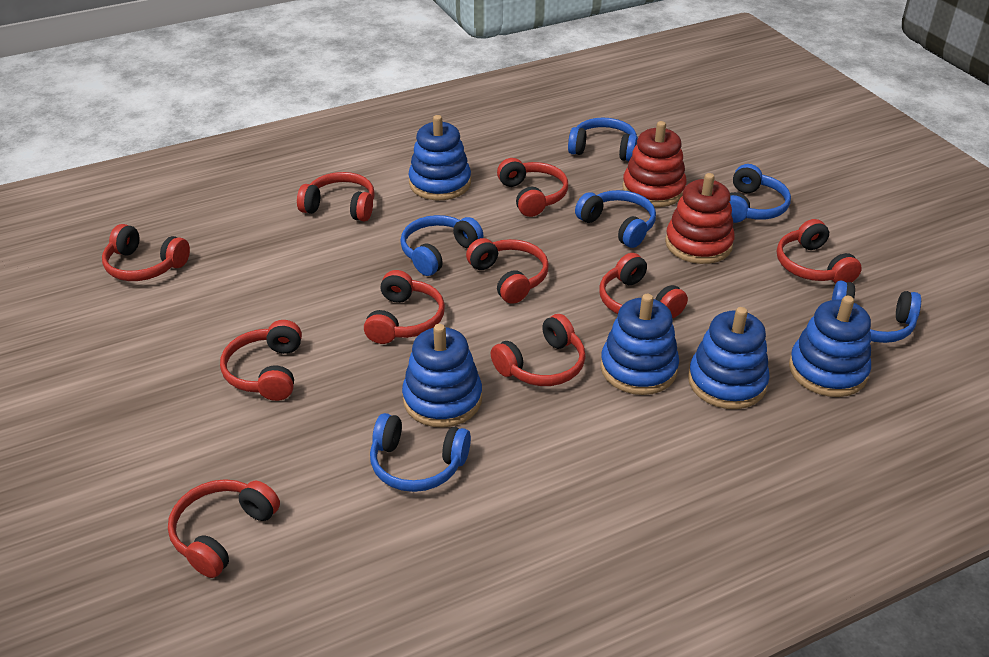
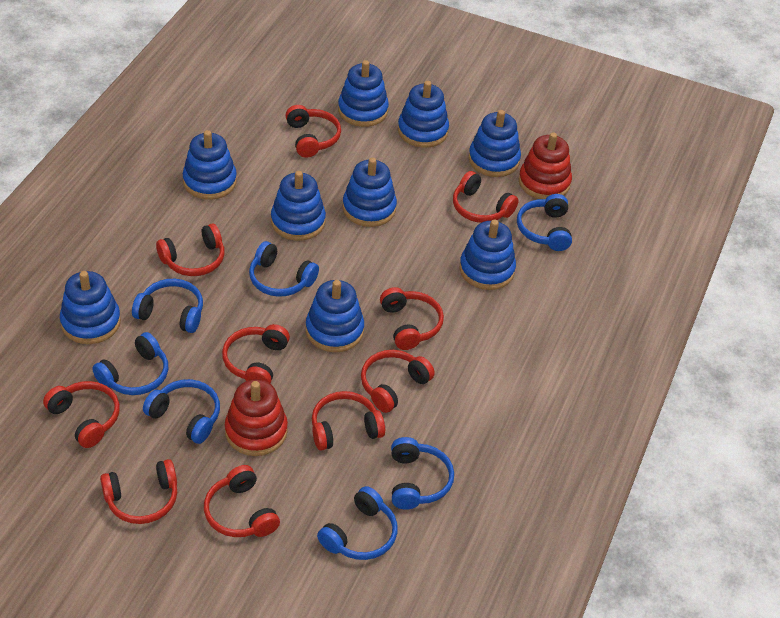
blue headphones: 6 -> 7
blue stacking toy: 5 -> 9

